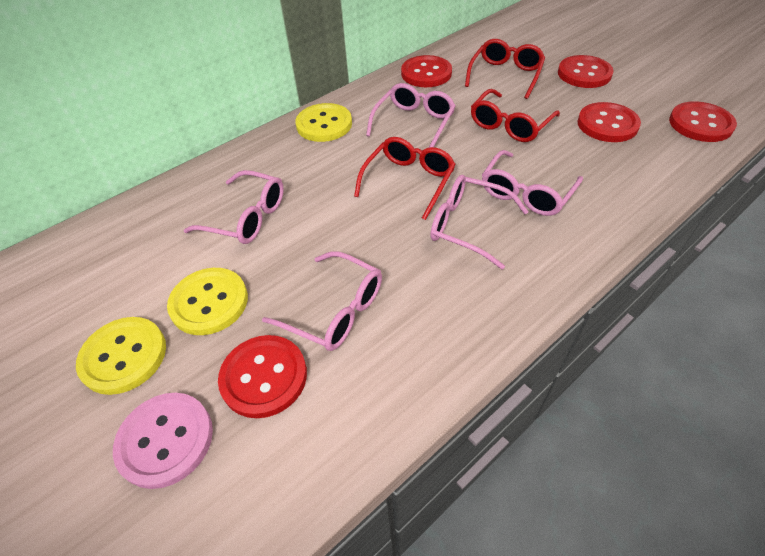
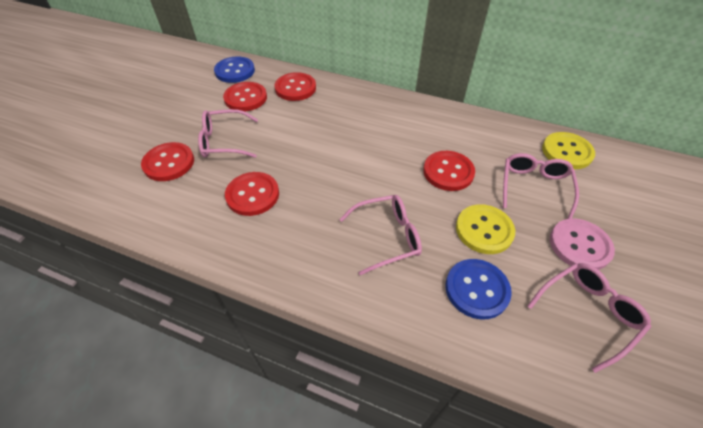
blue button: 0 -> 2
pink glasses: 5 -> 4
red glasses: 3 -> 0
yellow button: 3 -> 2

